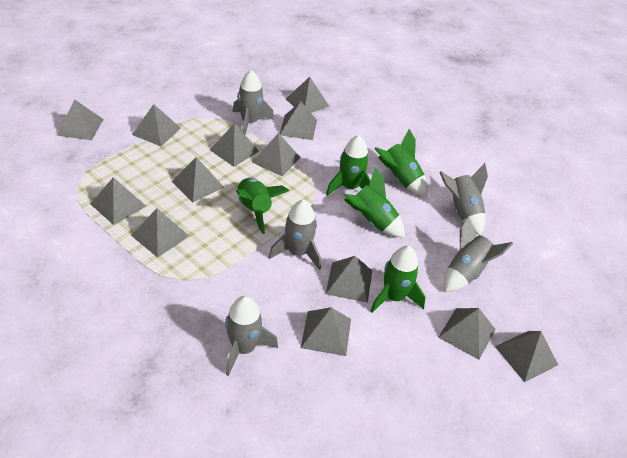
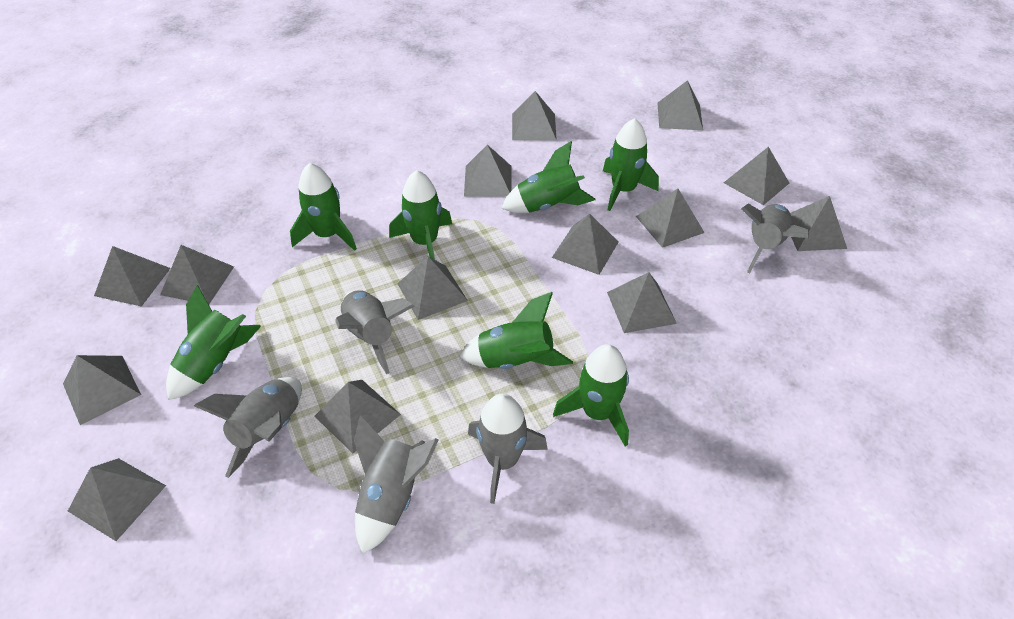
green rocket: 5 -> 7
grey pyramid: 13 -> 14

